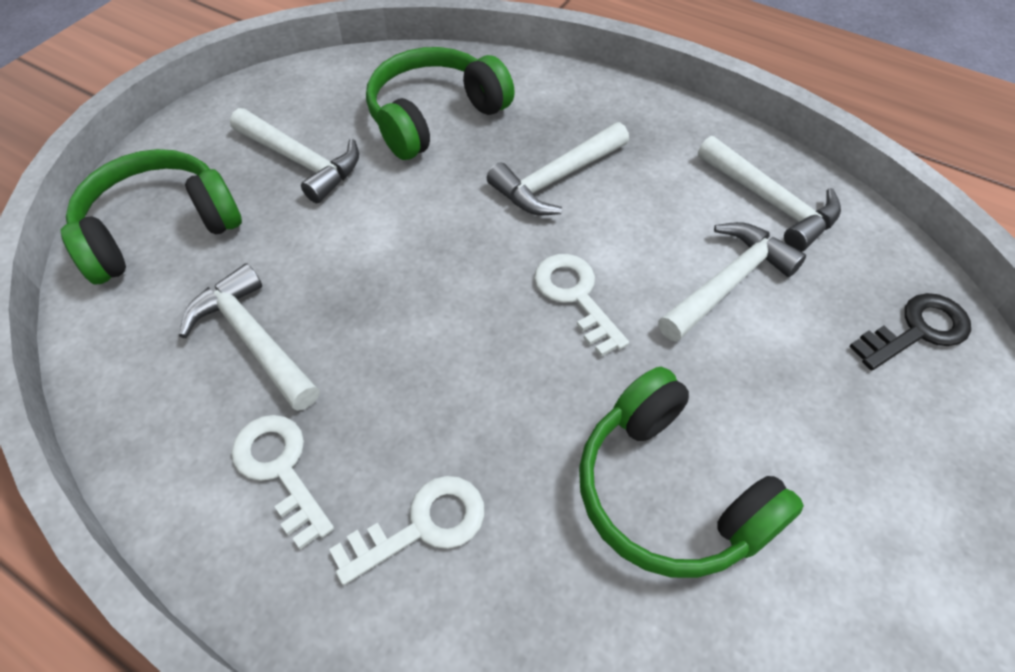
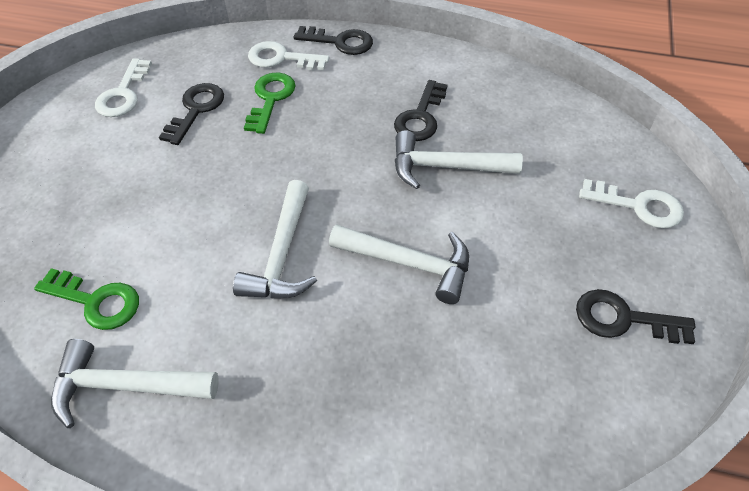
black key: 1 -> 4
green headphones: 3 -> 0
green key: 0 -> 2
white hammer: 5 -> 4

